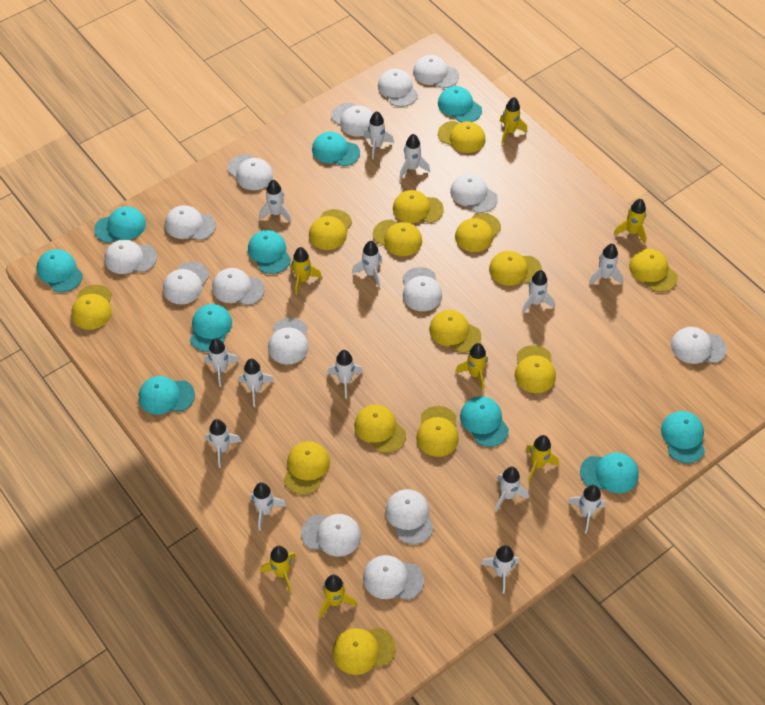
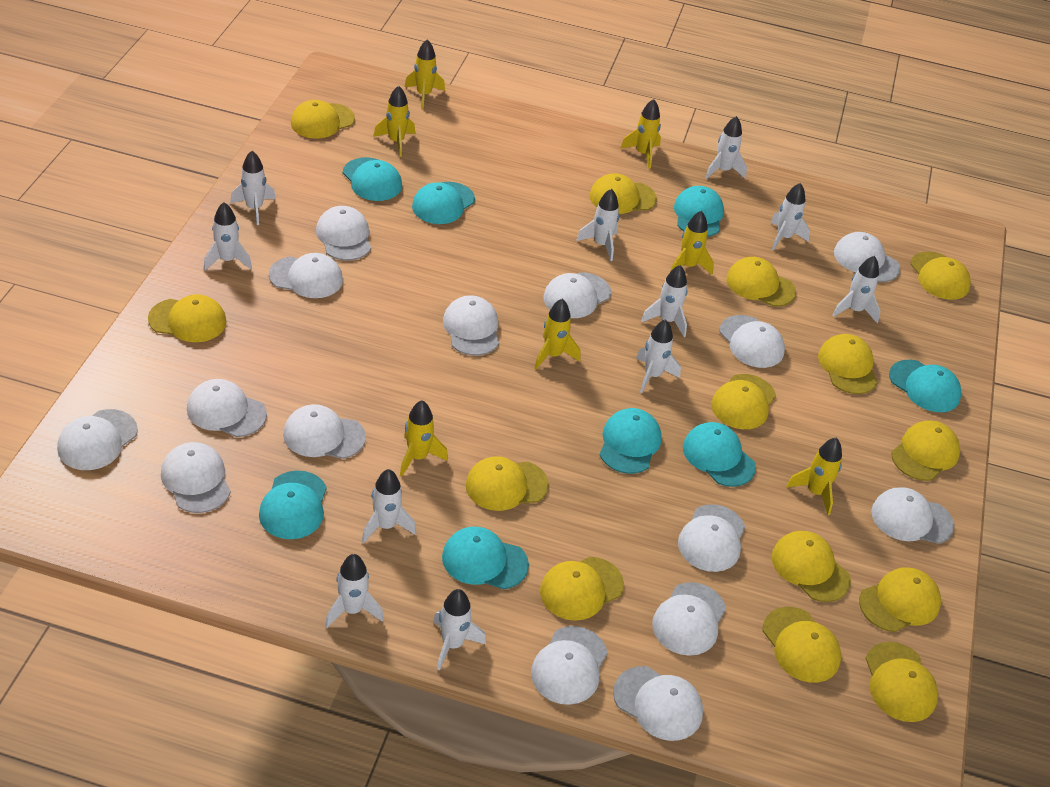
turquoise cap: 10 -> 8
white rocket: 14 -> 11

